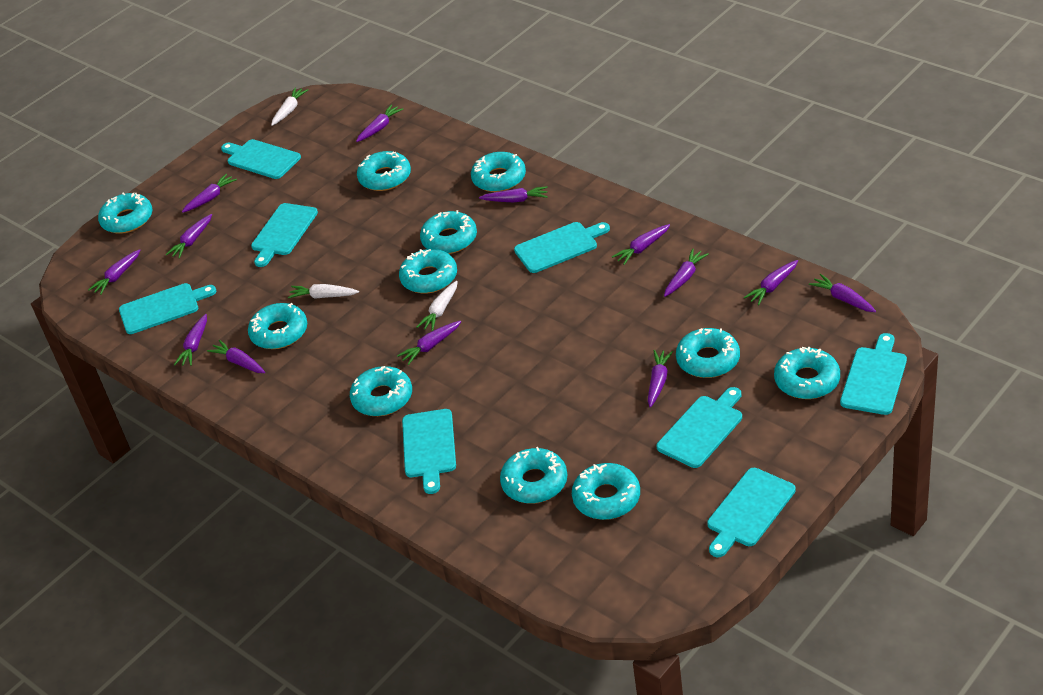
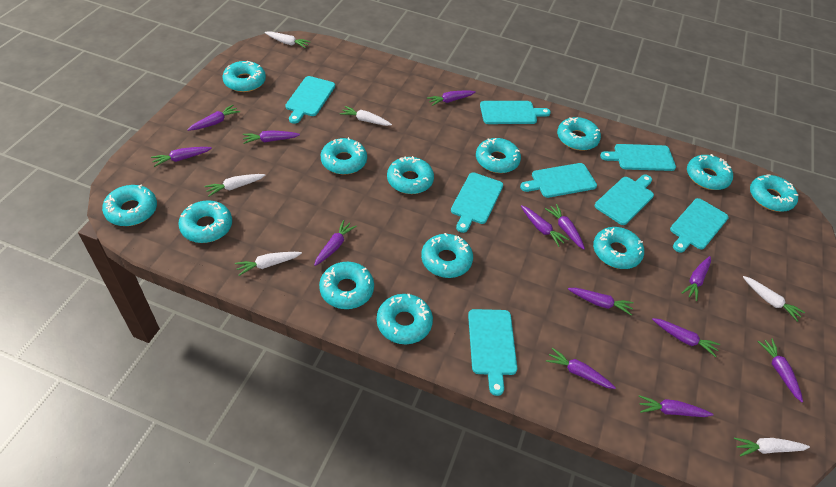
turquoise donut: 11 -> 13
white carrot: 3 -> 6

